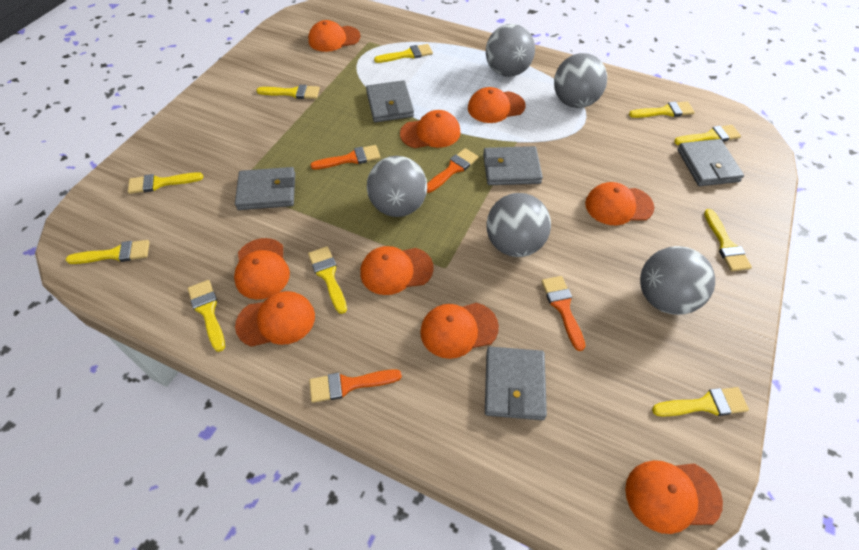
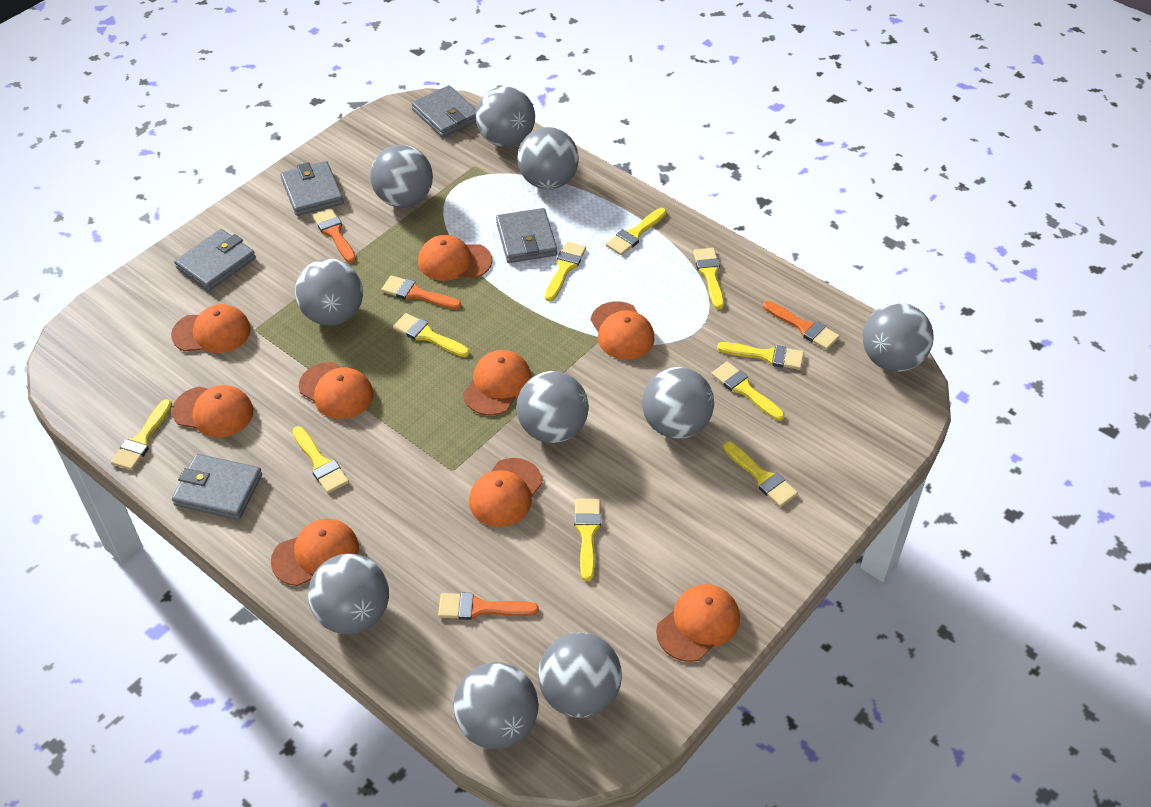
grey ball: 5 -> 10

